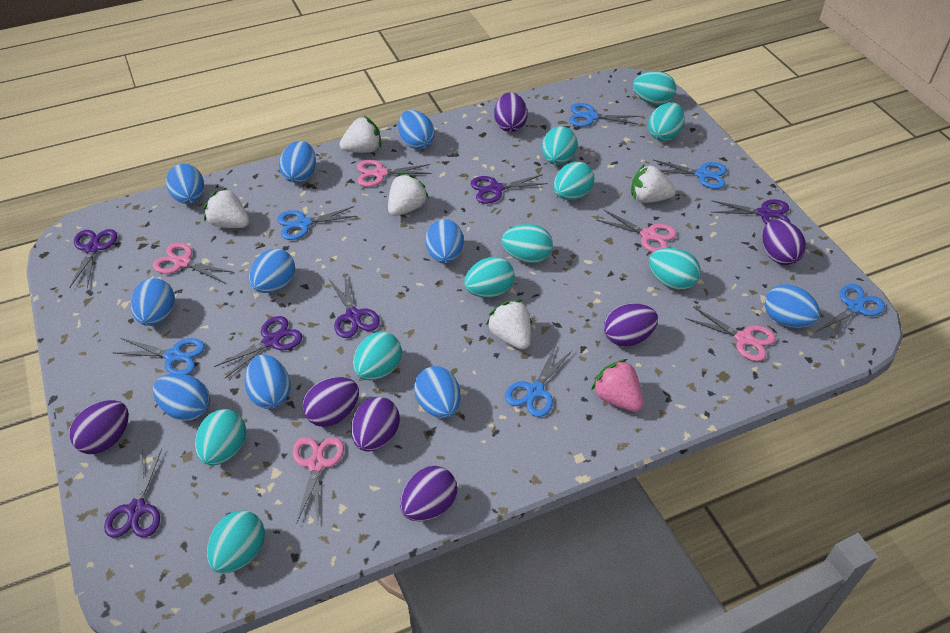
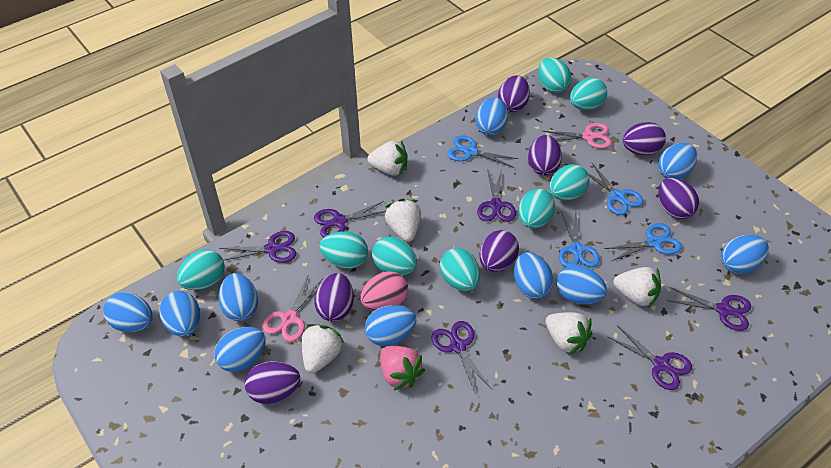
blue scissors: 6 -> 4
pink egg: 0 -> 1
pink scissors: 5 -> 2
turquoise egg: 10 -> 8

